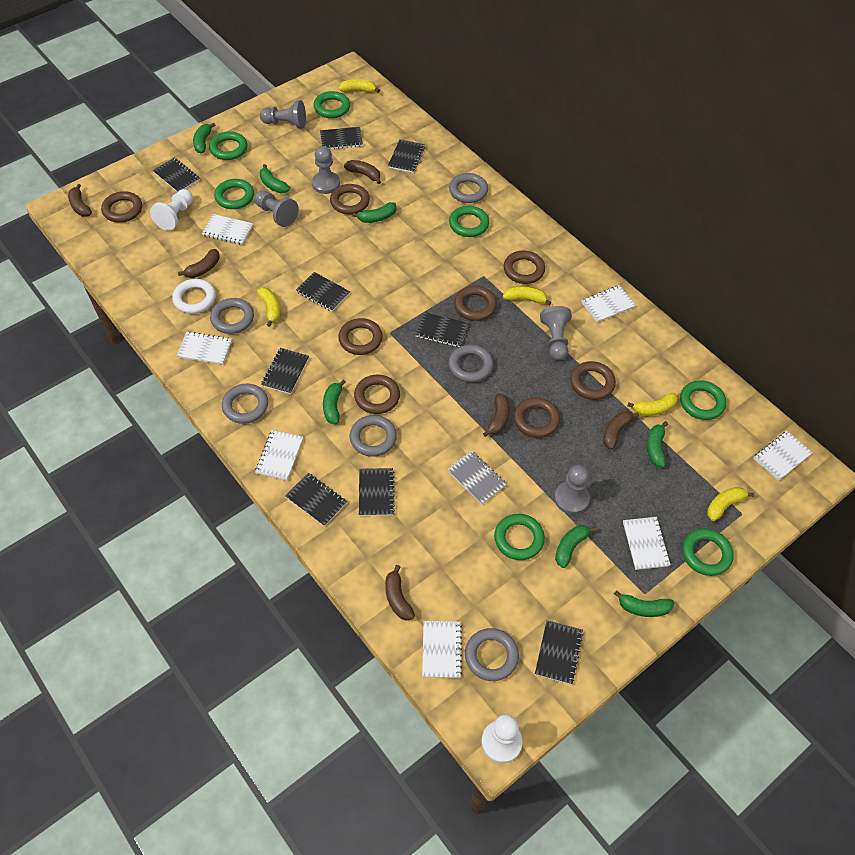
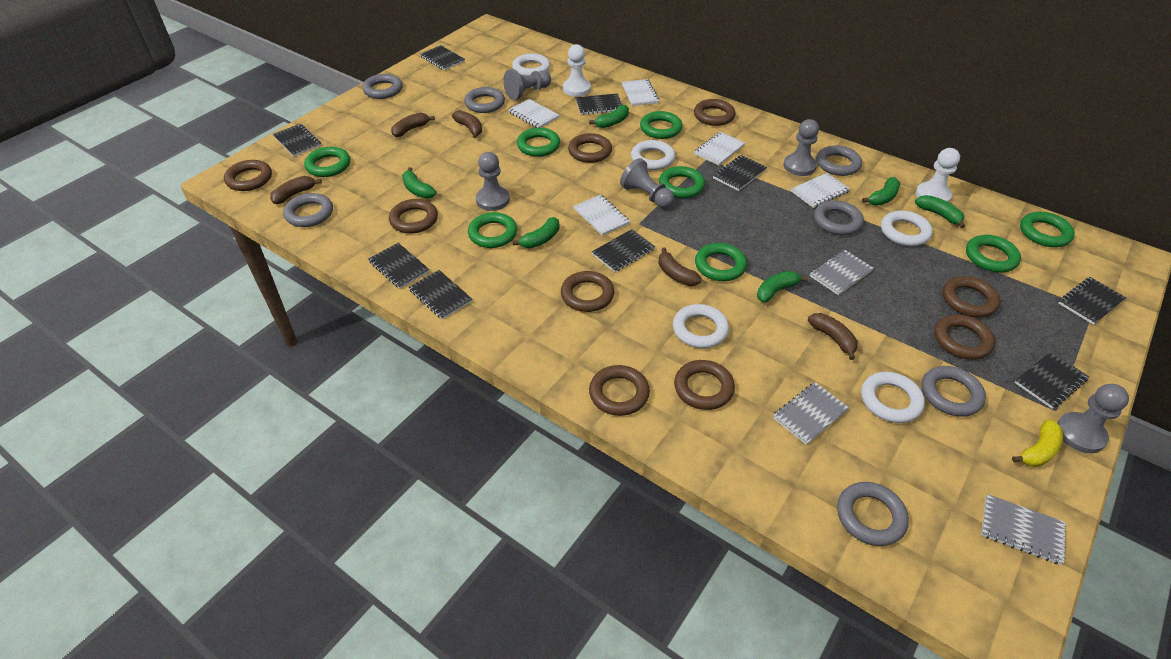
brown banana: 6 -> 5
brown ring: 8 -> 9
green banana: 7 -> 6
green ring: 7 -> 8
grey notebook: 1 -> 3
grey ring: 6 -> 7
white notebook: 7 -> 5
white ring: 1 -> 5
yellow banana: 5 -> 1

